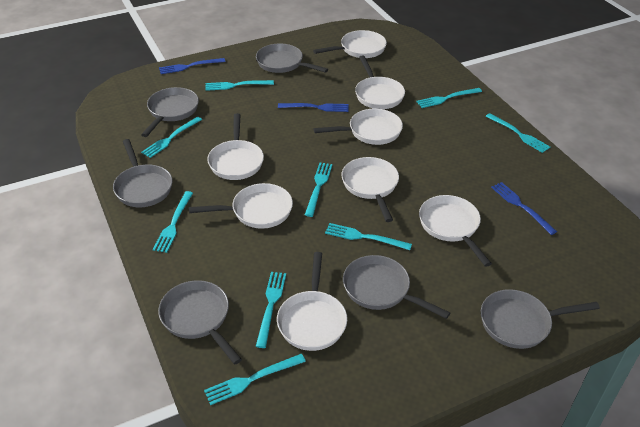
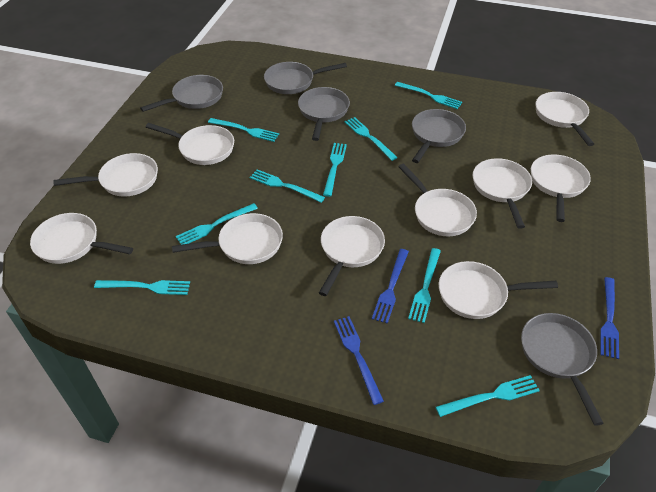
grey pan: 6 -> 5
white pan: 8 -> 10

